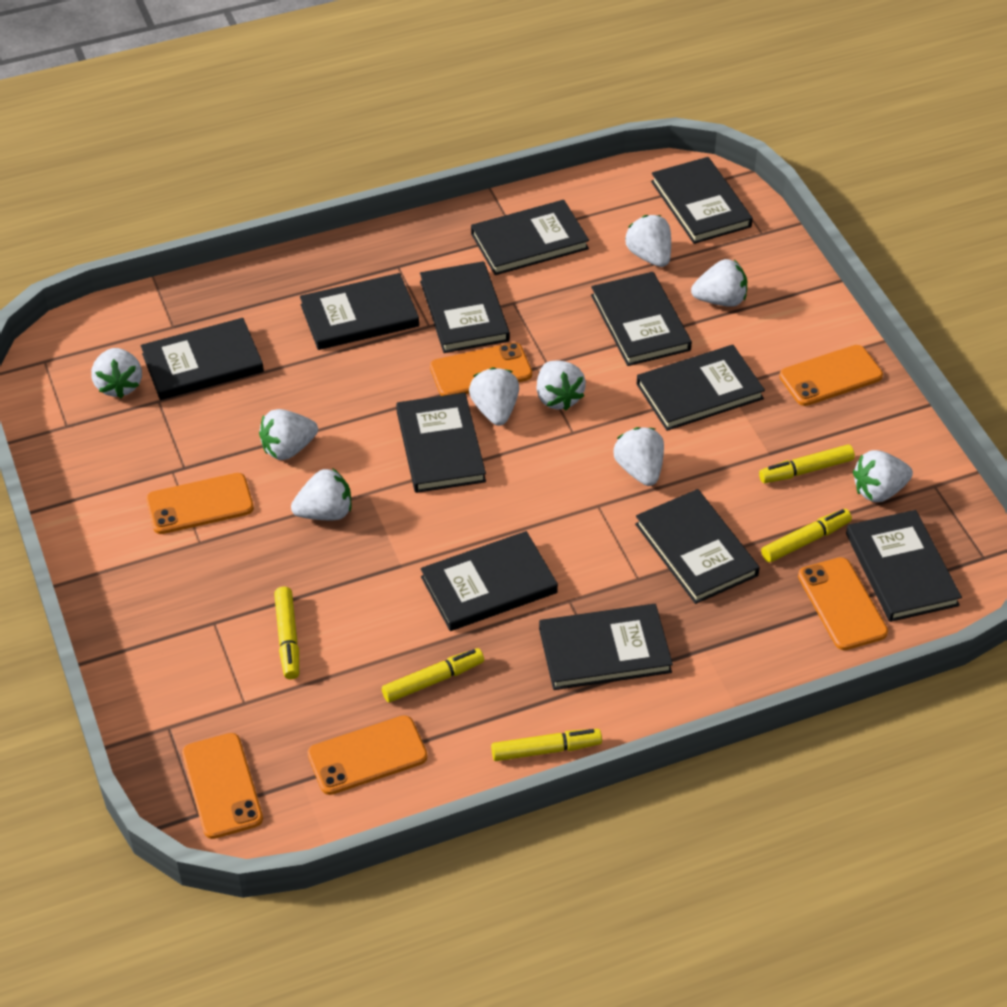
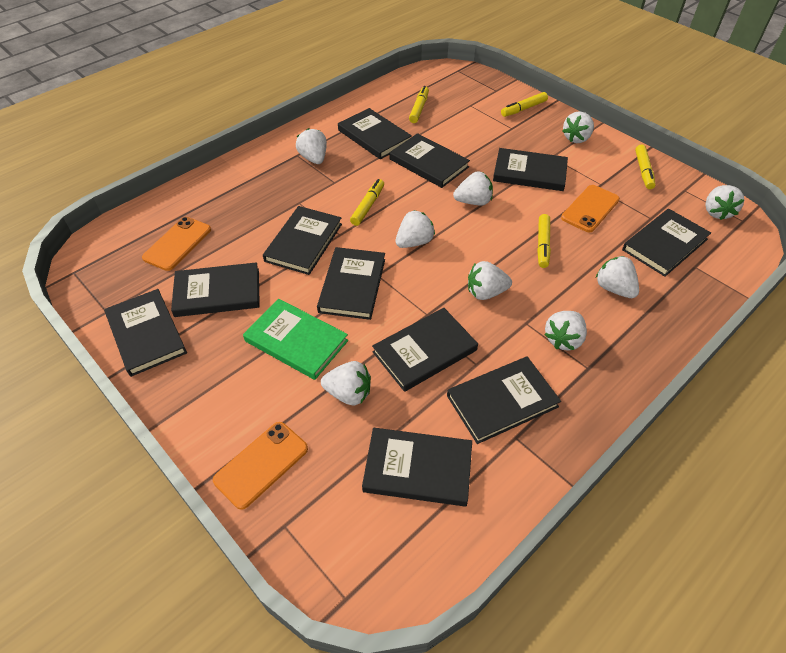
black book: 12 -> 11
green book: 0 -> 1
orange phone: 6 -> 3

